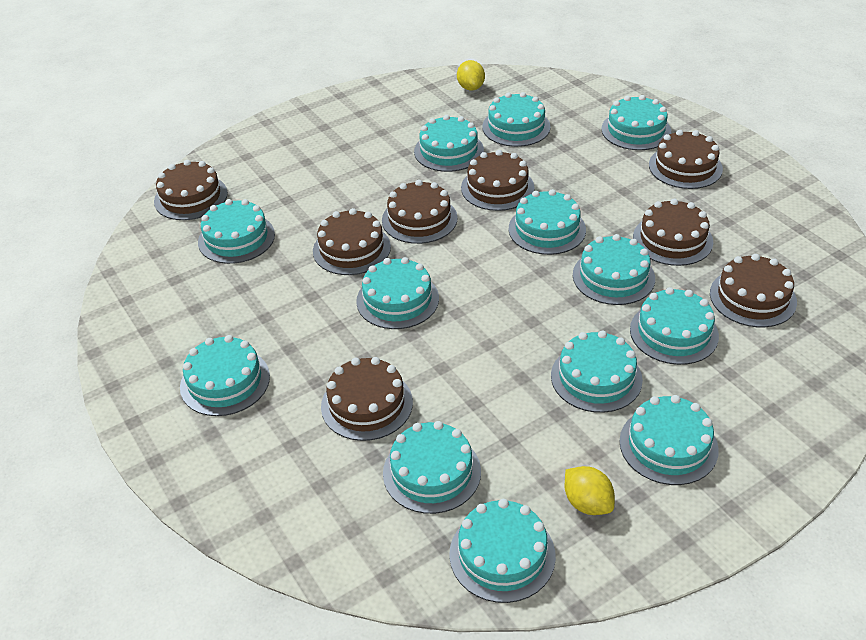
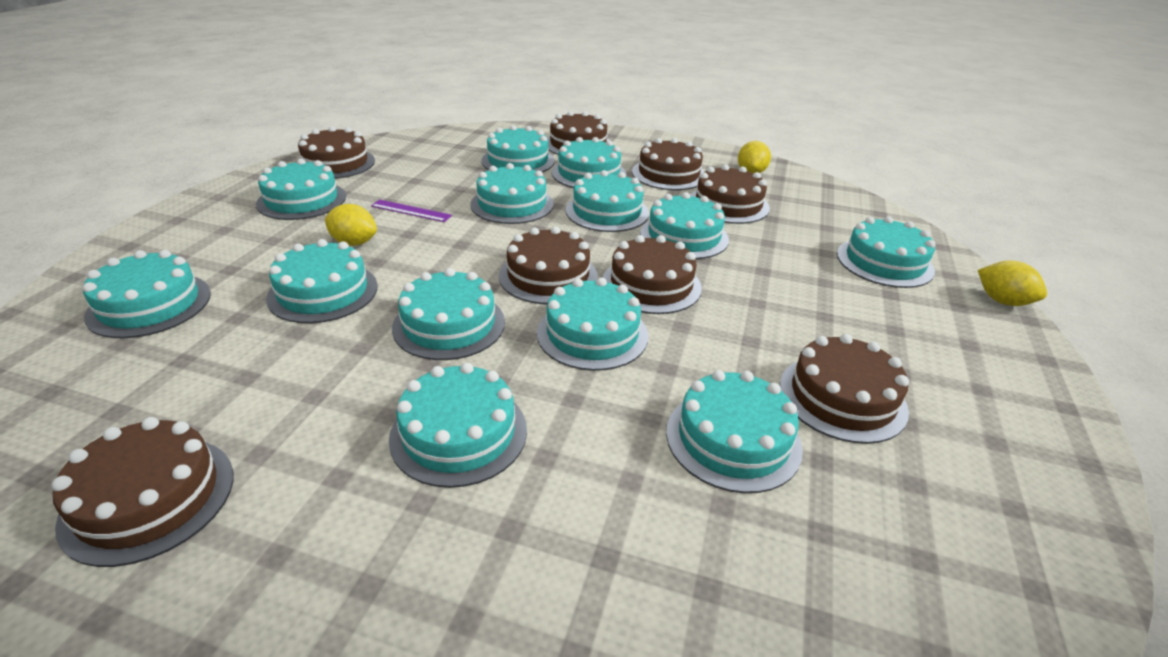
purple ruler: 0 -> 1
yellow lemon: 2 -> 3

